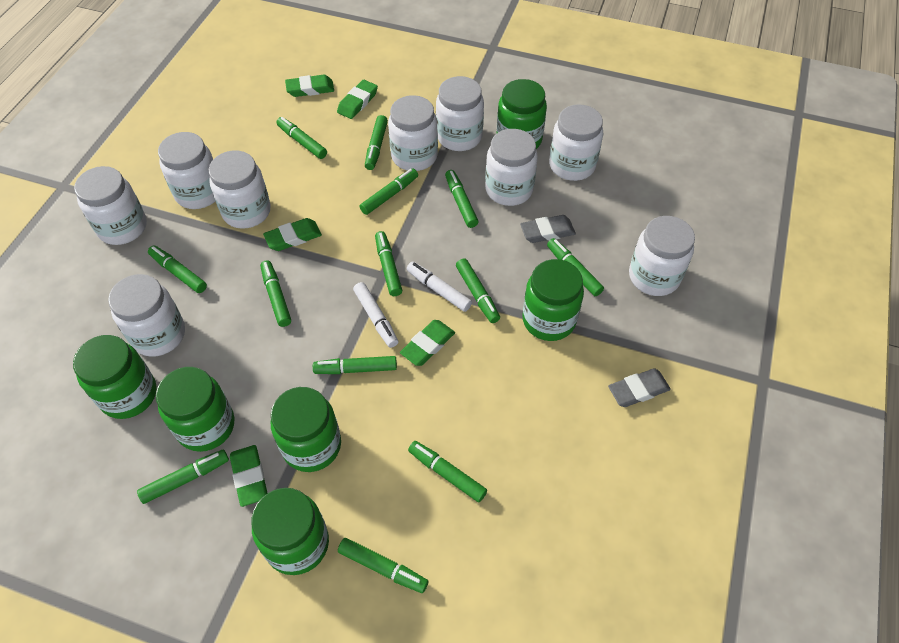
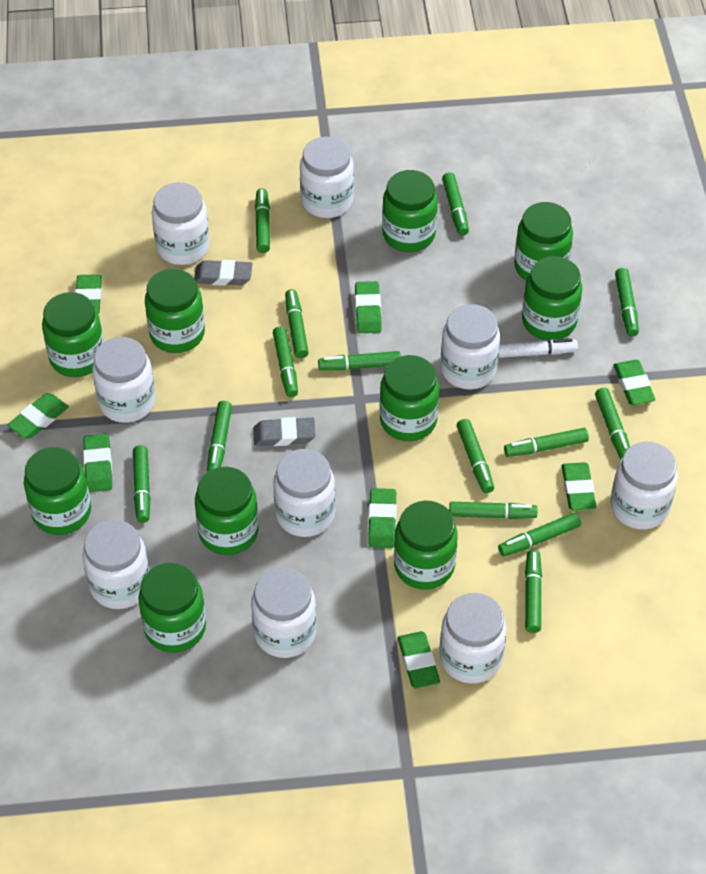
green eraser: 5 -> 8
green jar: 6 -> 10
green marker: 13 -> 14
white marker: 2 -> 1

